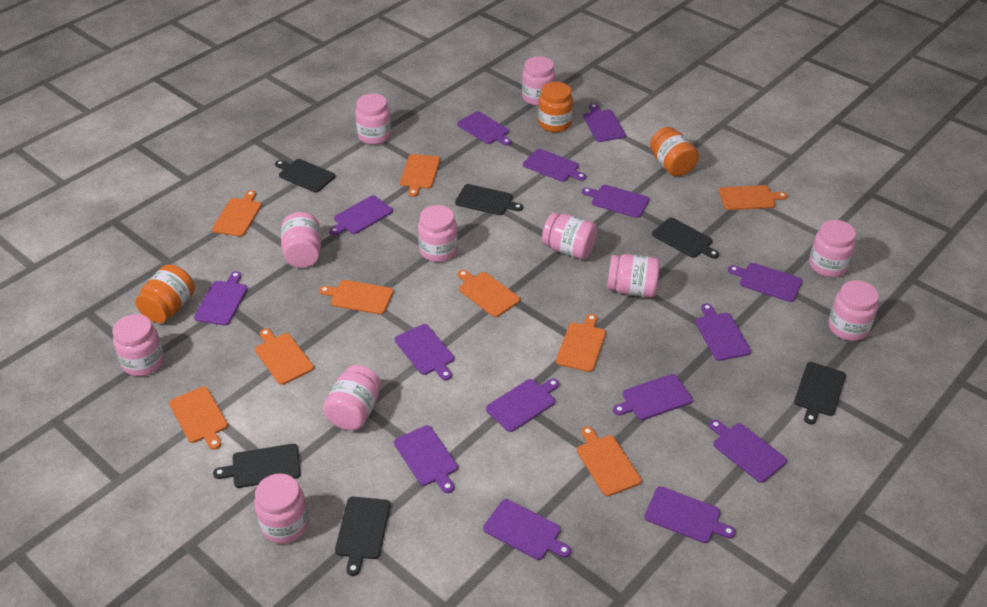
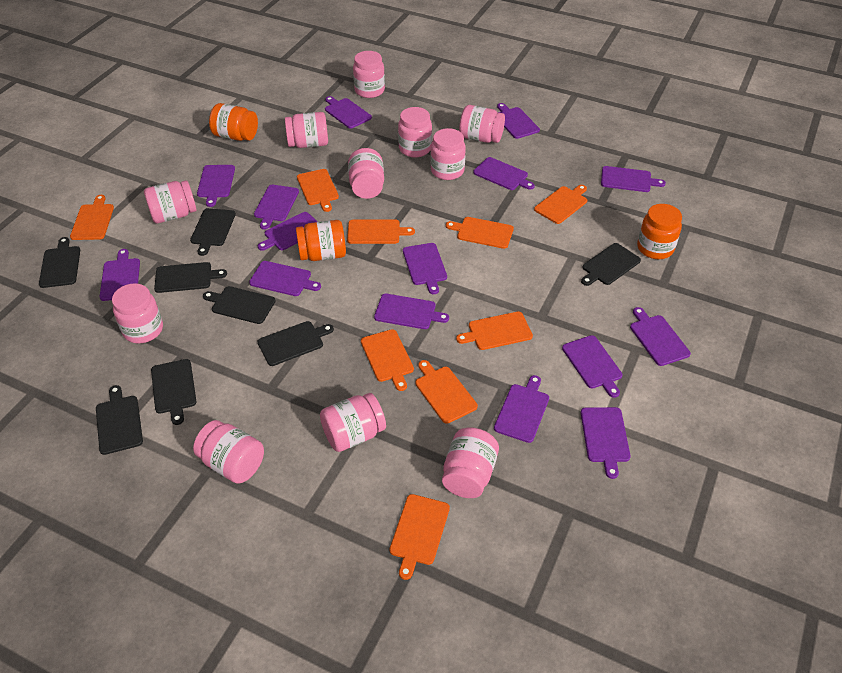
black cutting board: 6 -> 8

